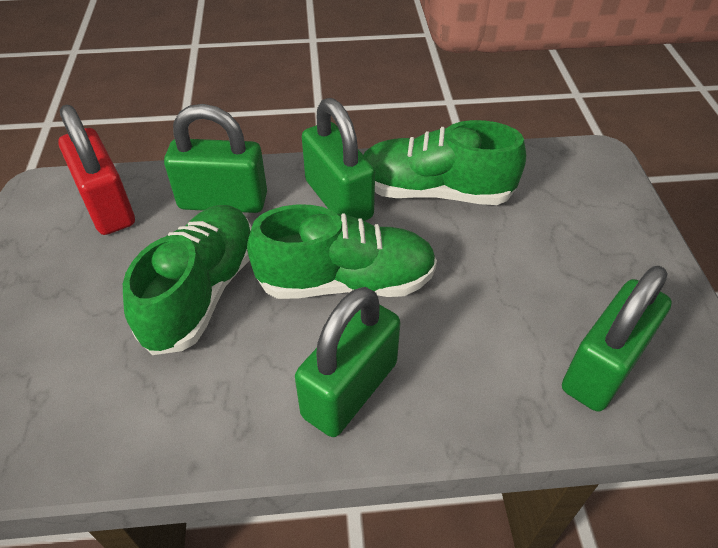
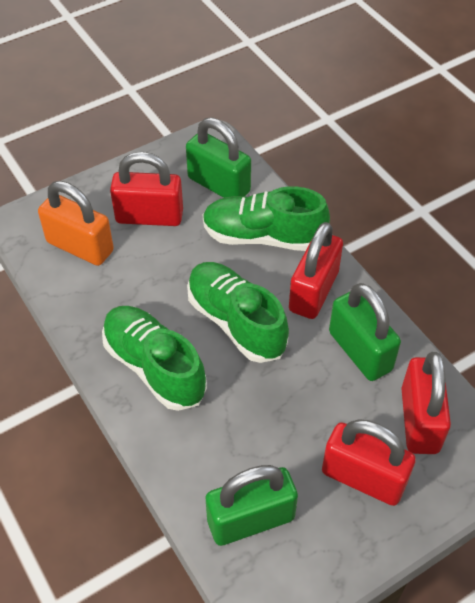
green padlock: 4 -> 3
orange padlock: 0 -> 1
red padlock: 1 -> 4

